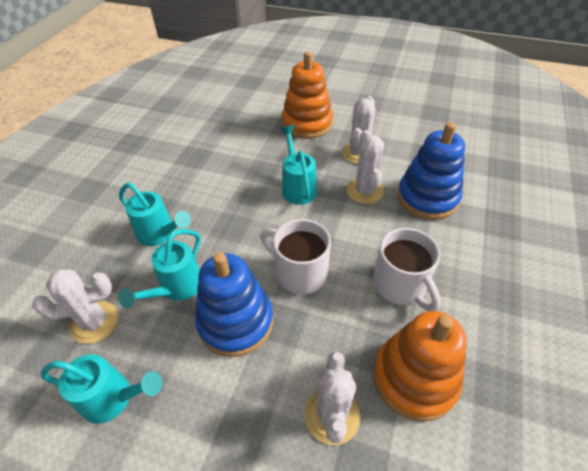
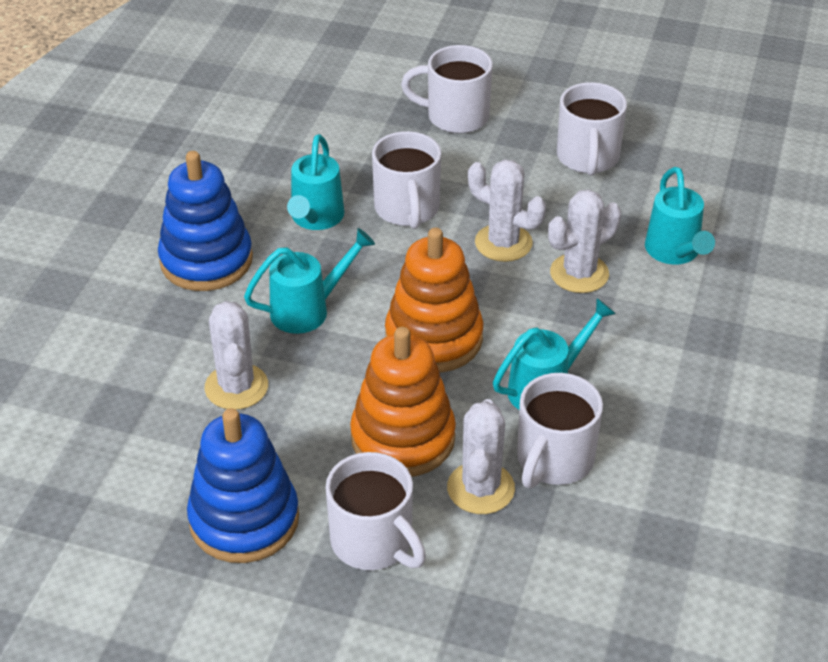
white mug: 2 -> 5

